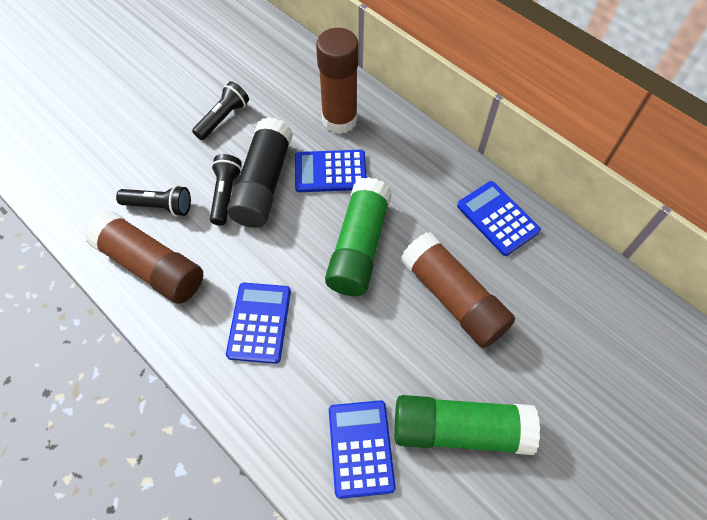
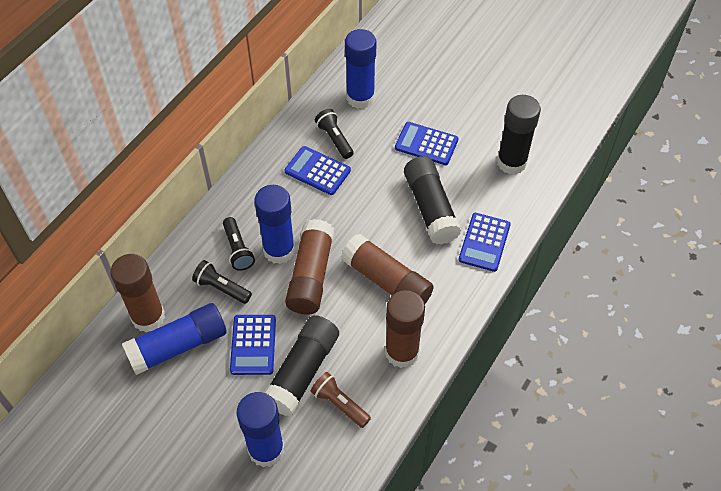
black glue stick: 1 -> 3
blue glue stick: 0 -> 4
brown flashlight: 0 -> 1
brown glue stick: 3 -> 4
green glue stick: 2 -> 0

